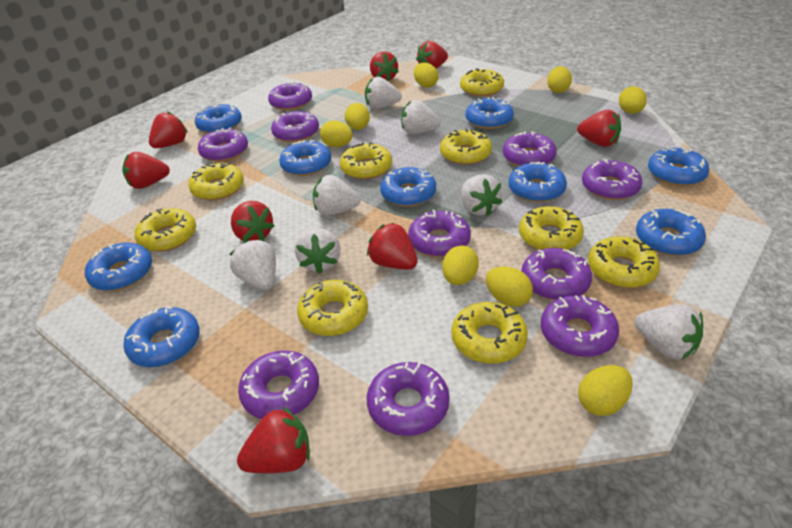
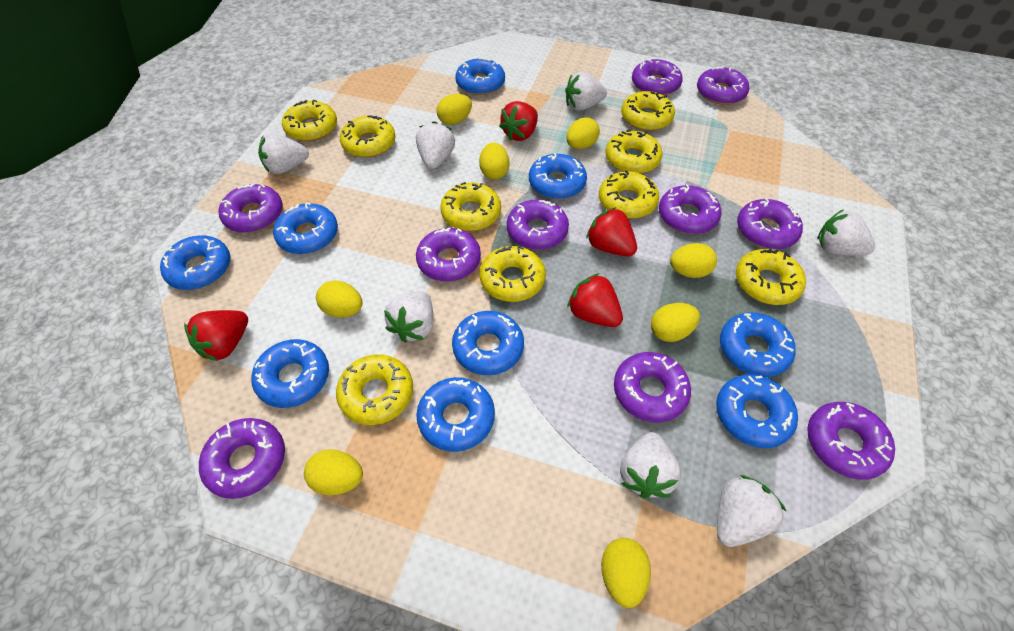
red strawberry: 8 -> 4

